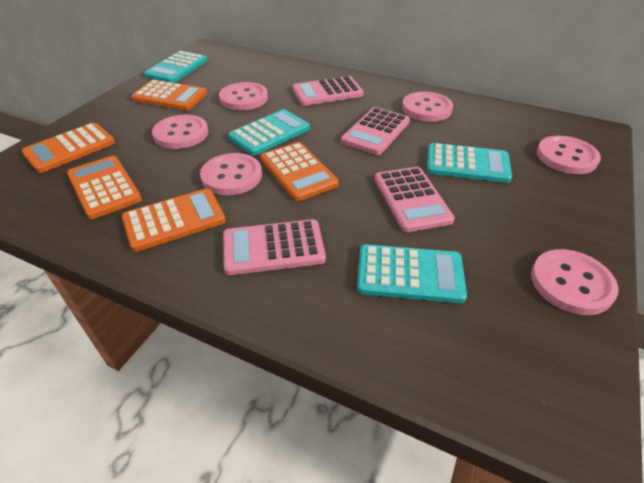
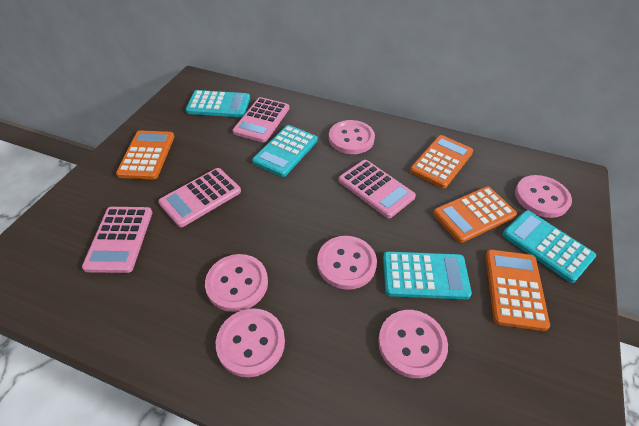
orange calculator: 5 -> 4

